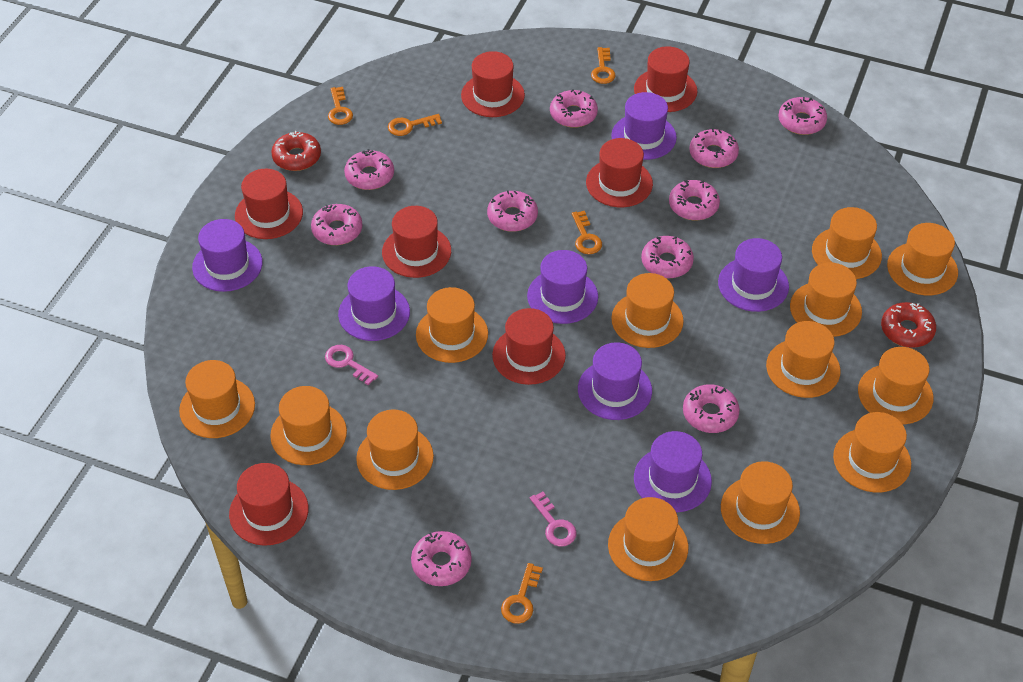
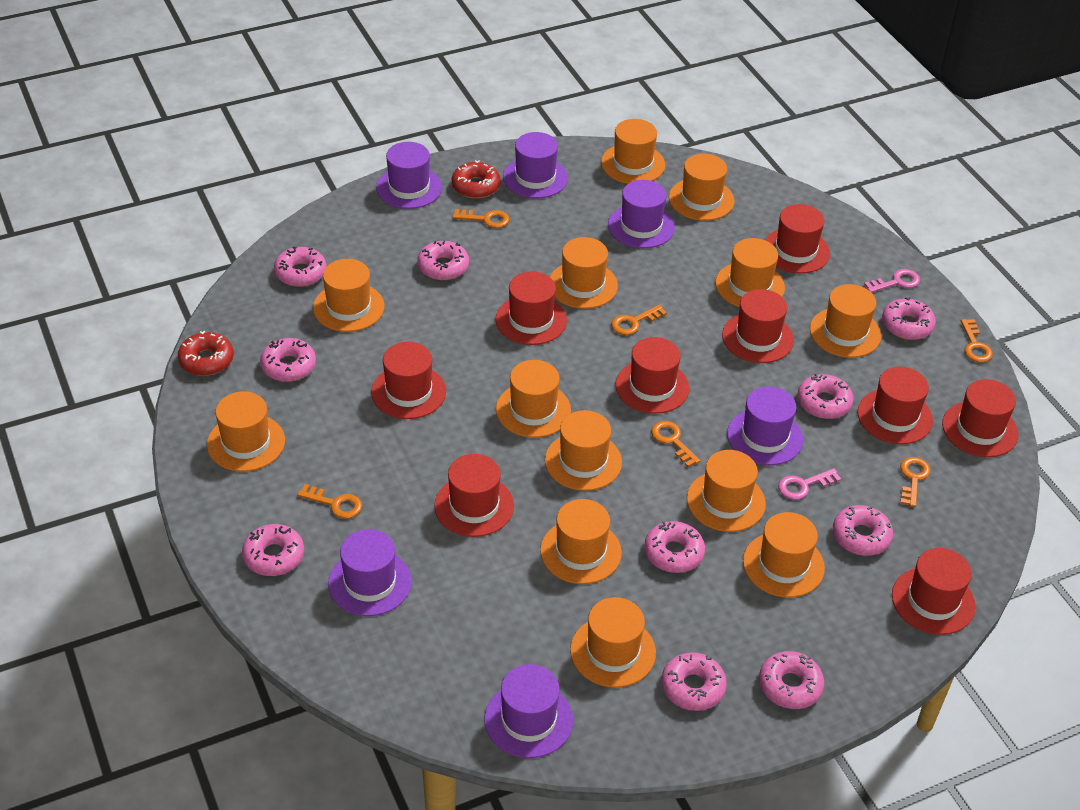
orange key: 5 -> 6
purple hat: 7 -> 6
red hat: 7 -> 9

